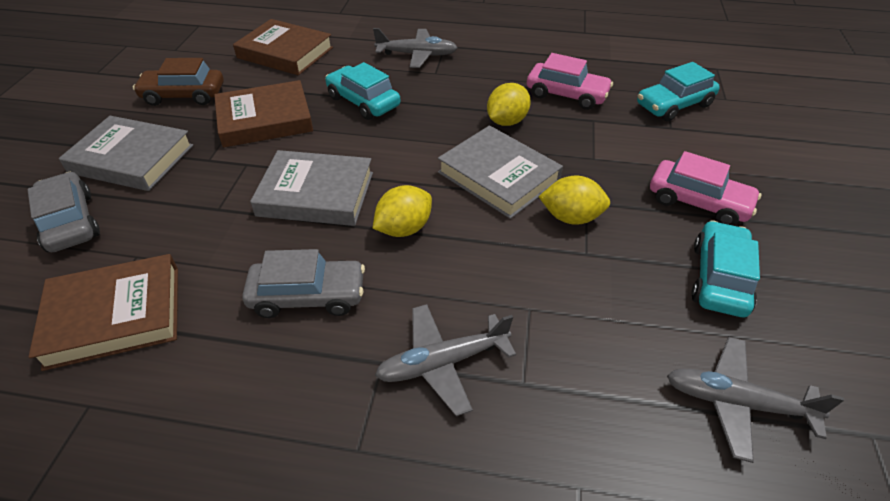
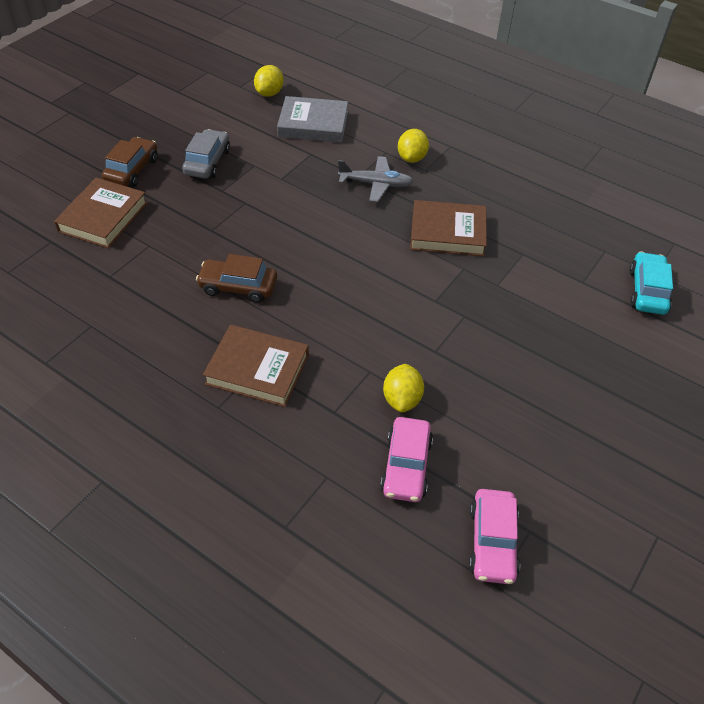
brown car: 1 -> 2
grey book: 3 -> 1
grey car: 2 -> 1
grey plane: 3 -> 1
turquoise car: 3 -> 1

